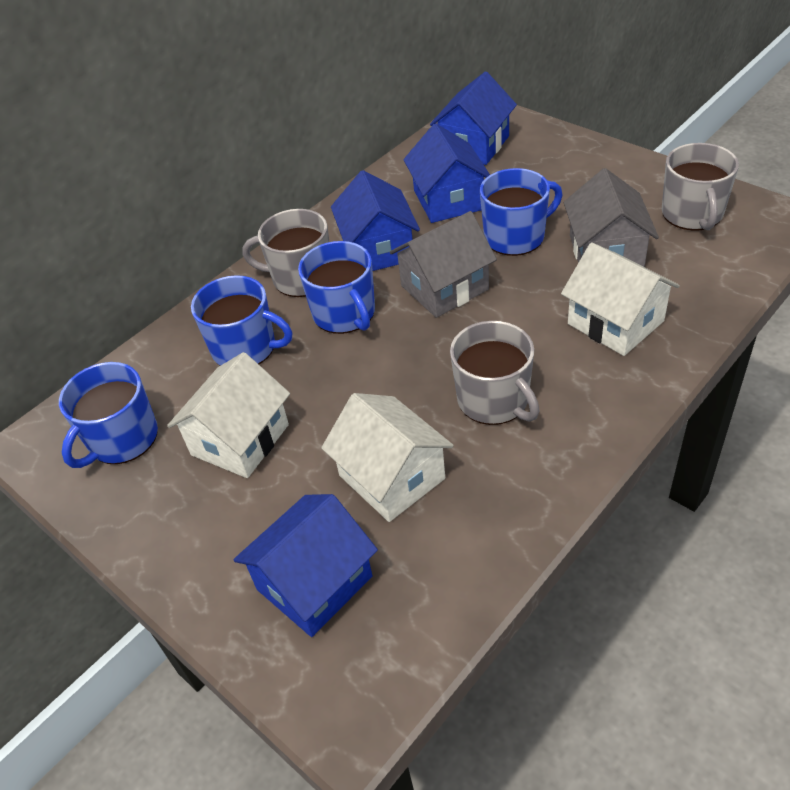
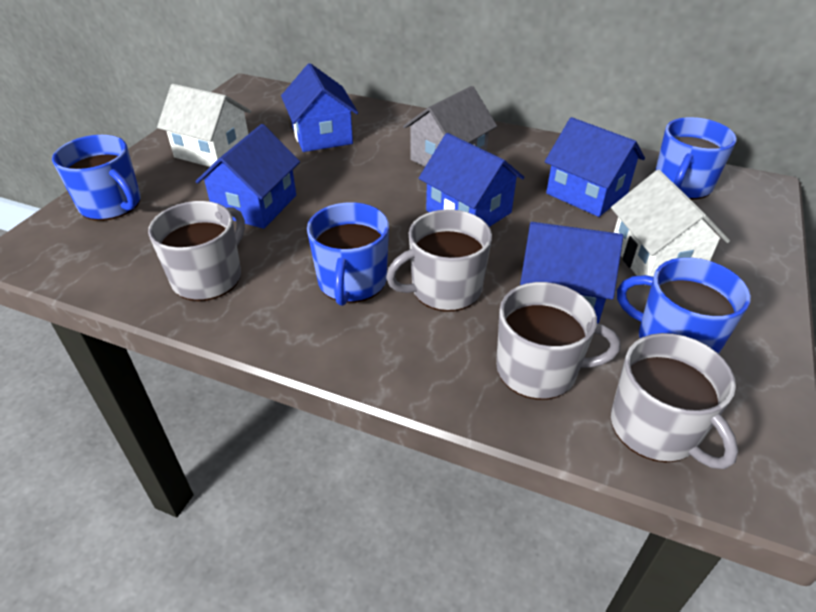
blue house: 4 -> 5
grey house: 2 -> 1
grey mug: 3 -> 4
white house: 3 -> 2

